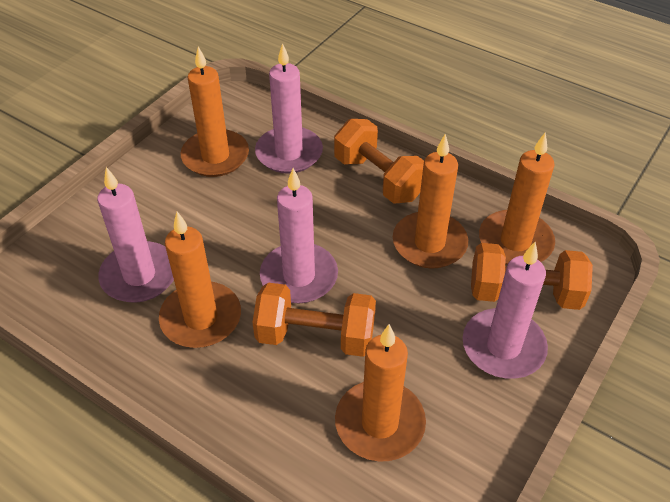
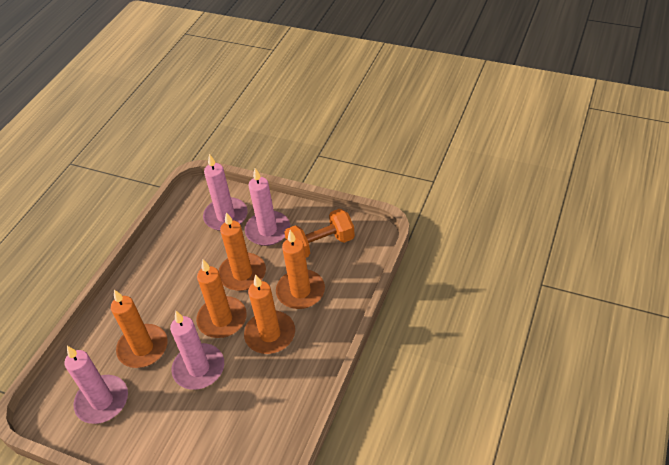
orange dumbbell: 3 -> 1

